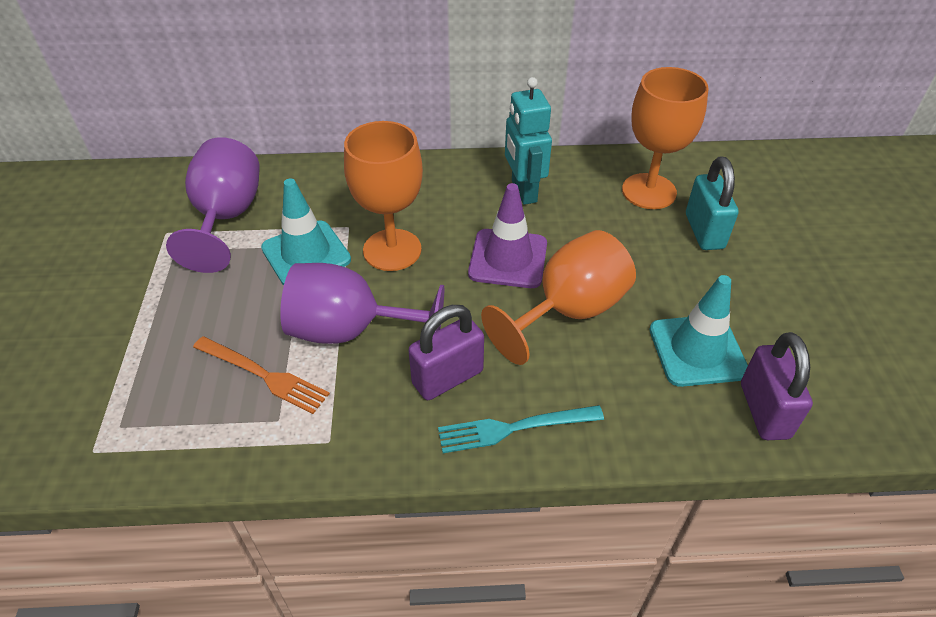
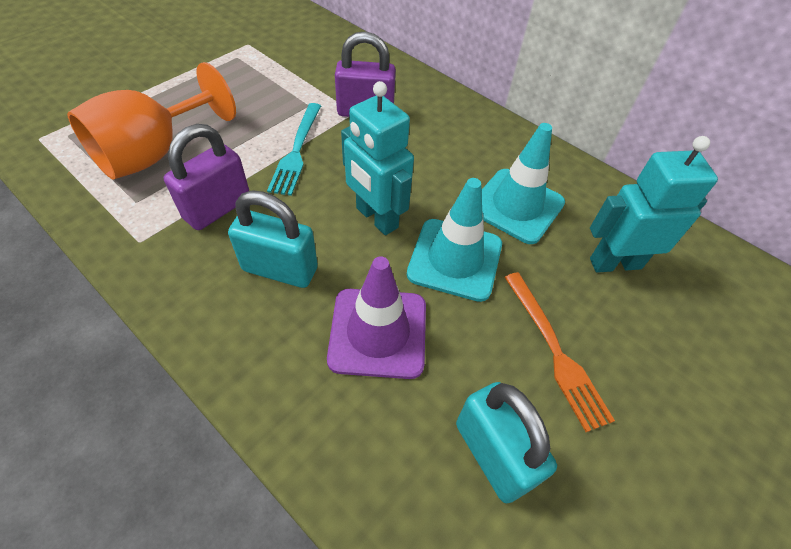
orange goblet: 3 -> 1
purple goblet: 2 -> 0
turquoise padlock: 1 -> 2
turquoise robot: 1 -> 2

